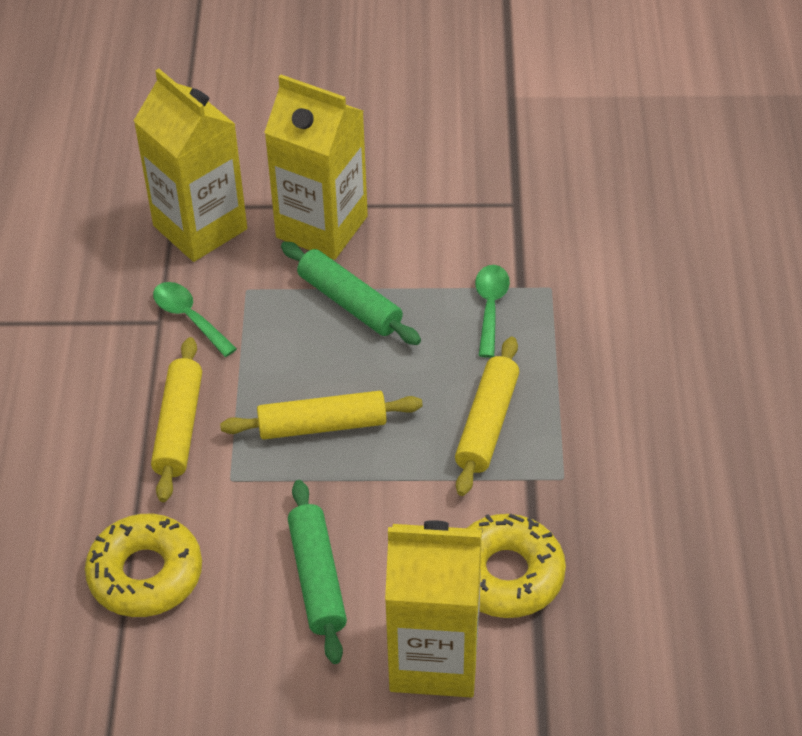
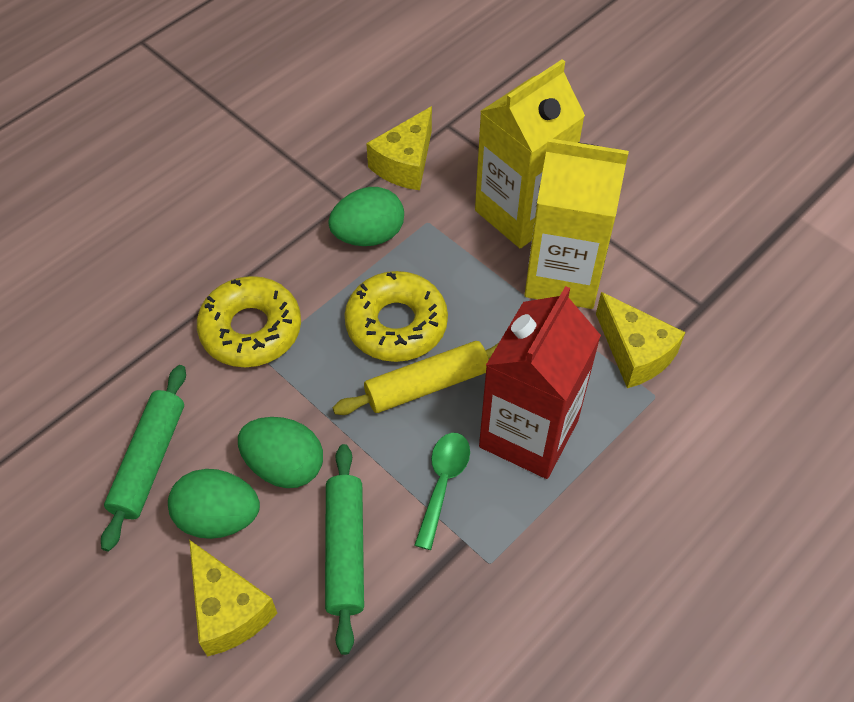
green egg: 0 -> 3
green spoon: 2 -> 1
red carton: 0 -> 1
yellow carton: 3 -> 2
yellow cheese: 0 -> 3
yellow rolling pin: 3 -> 1

